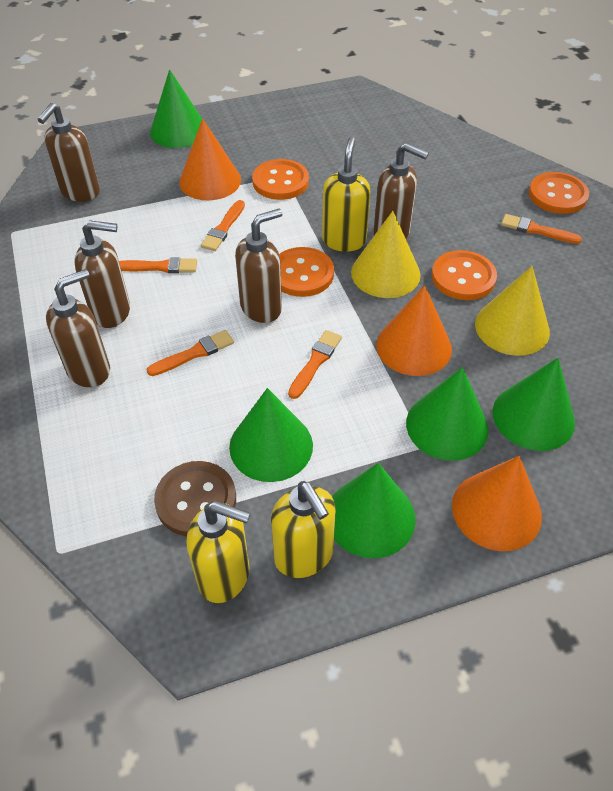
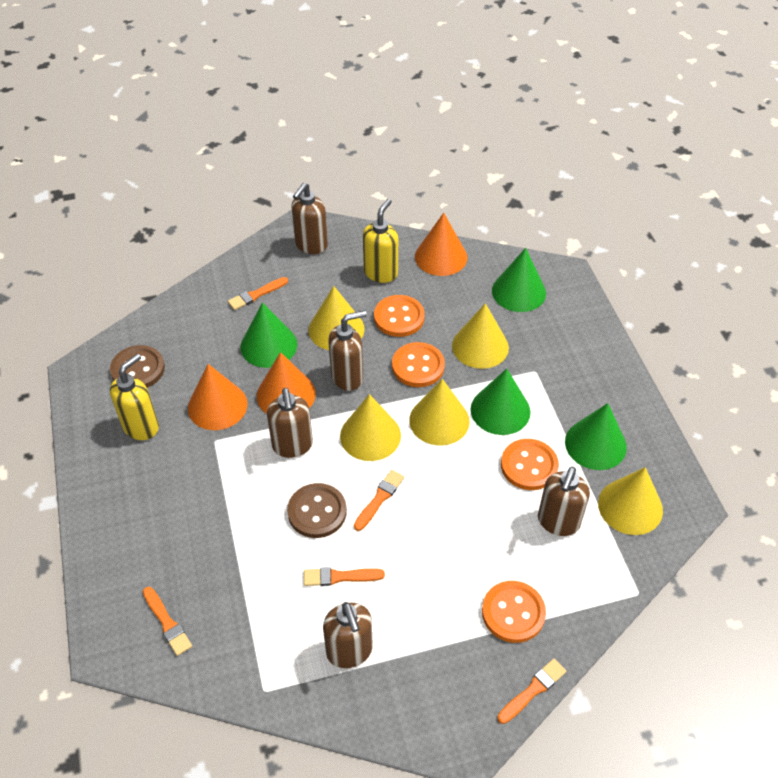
brown button: 1 -> 2
green cone: 5 -> 4
yellow cone: 2 -> 5
yellow soap dispenser: 3 -> 2

